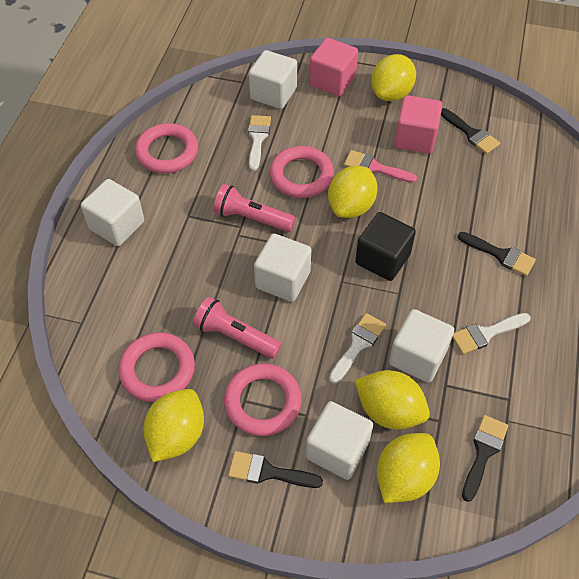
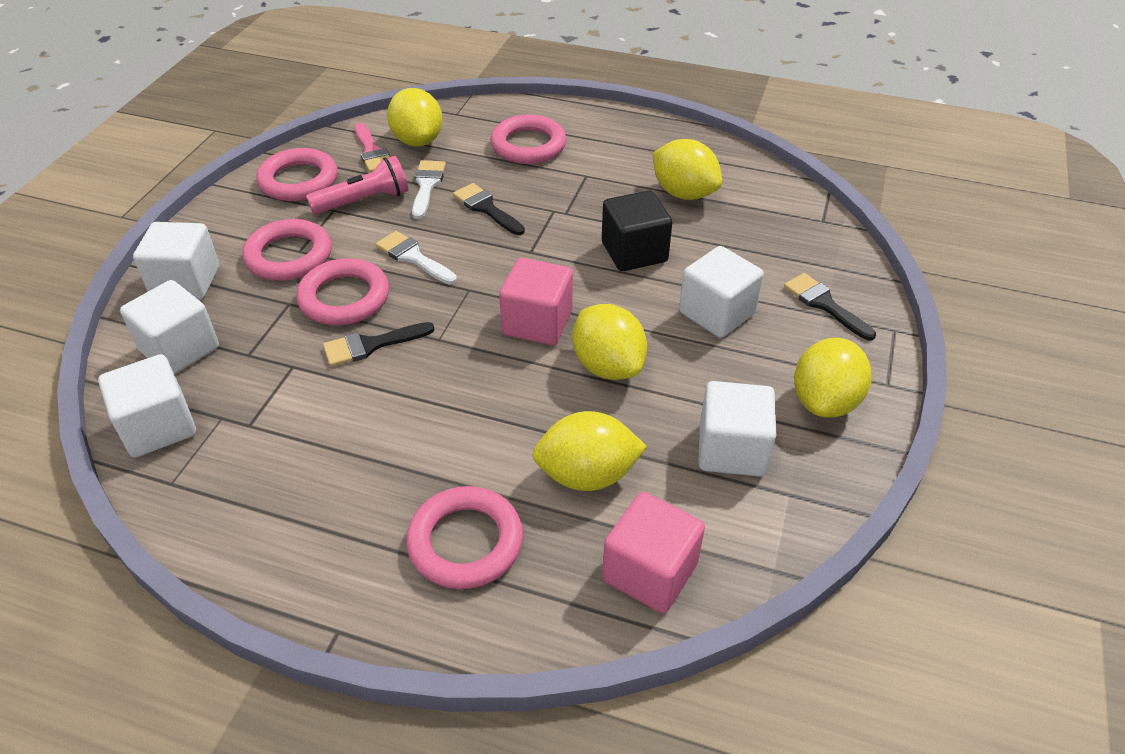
black brush: 4 -> 3
pink flashlight: 2 -> 1
pink ring: 4 -> 5
white brush: 3 -> 2

